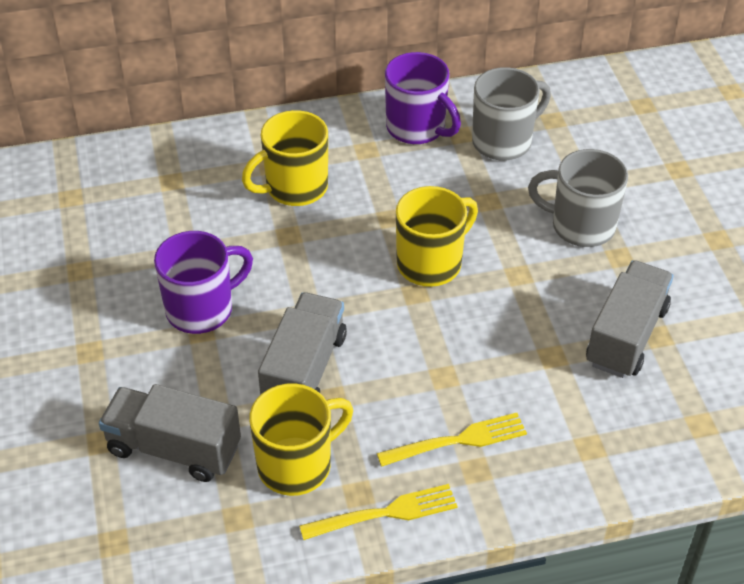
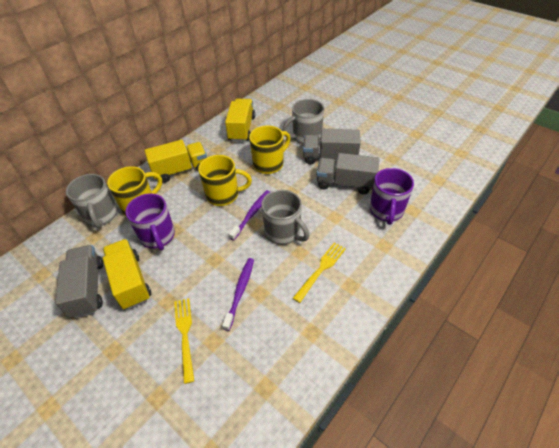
grey mug: 2 -> 3
purple toothbrush: 0 -> 2
yellow truck: 0 -> 3

